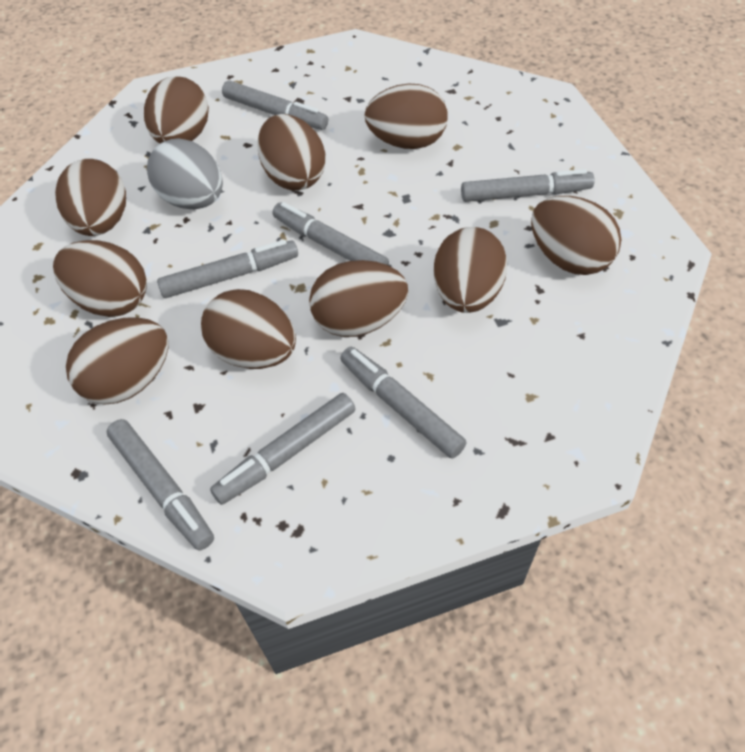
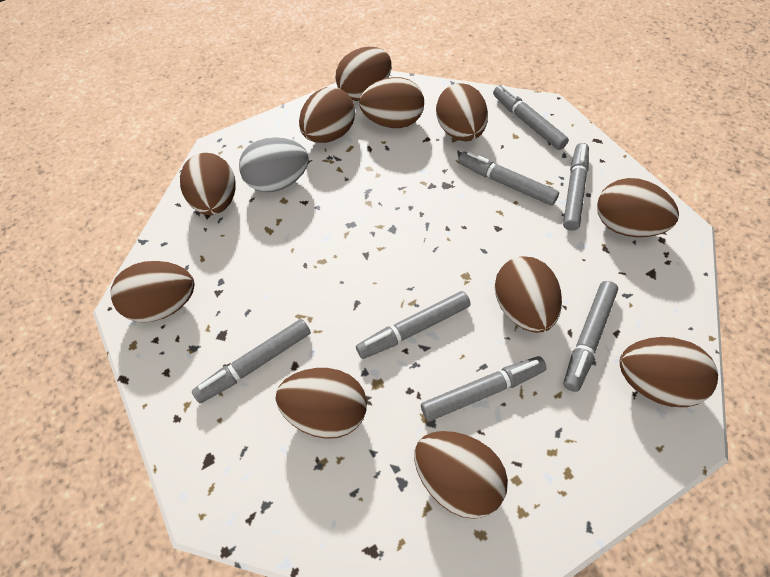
brown egg: 10 -> 11

